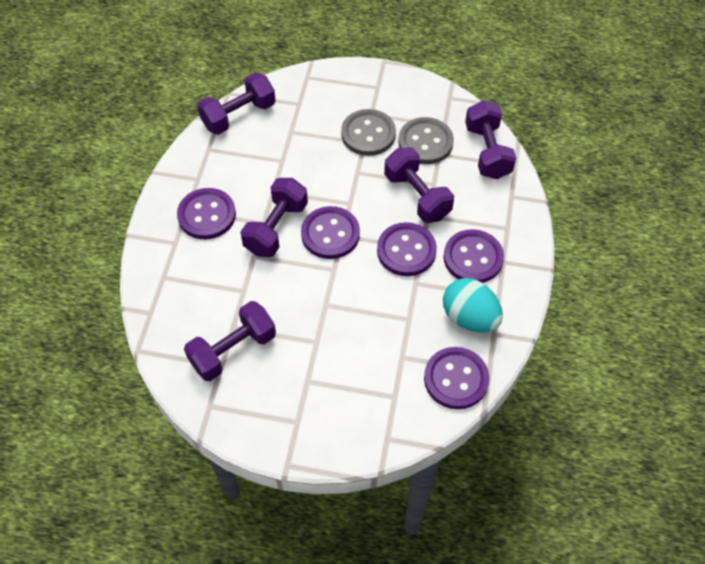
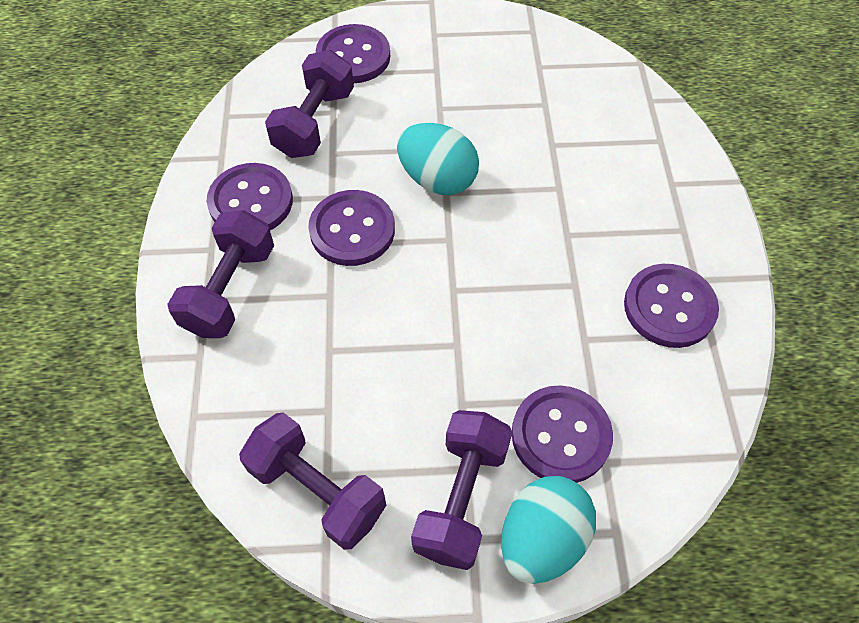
grey button: 2 -> 0
purple dumbbell: 5 -> 4
turquoise egg: 1 -> 2

